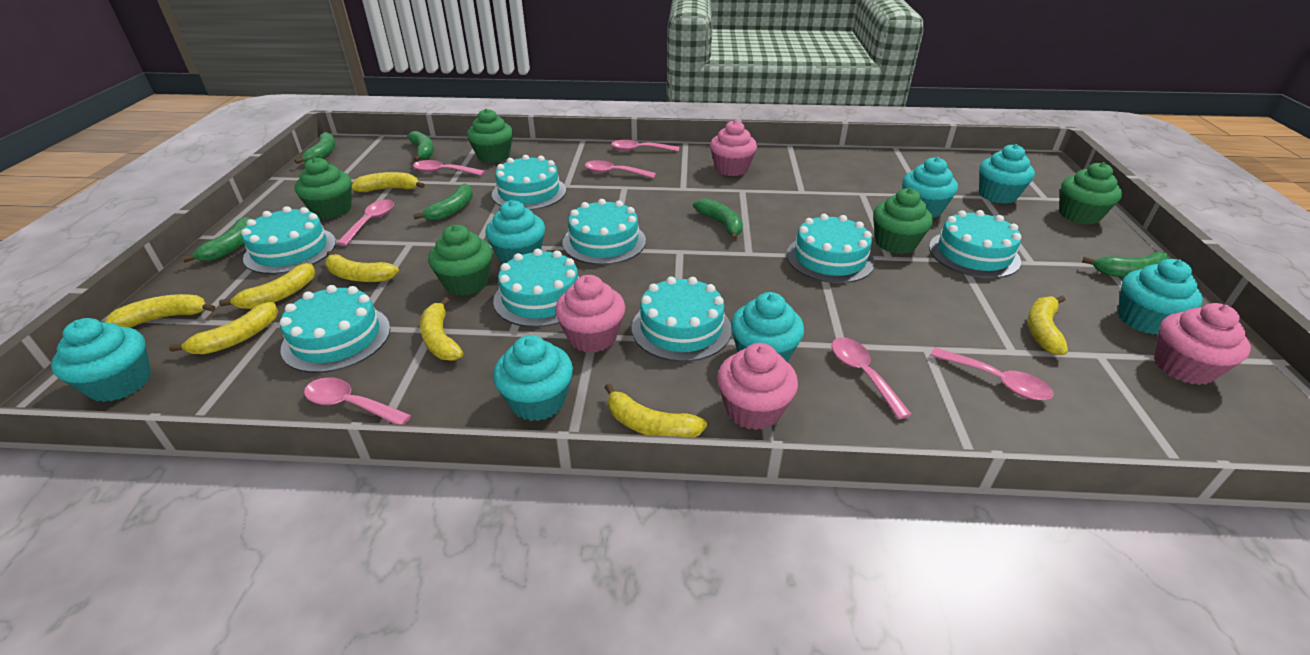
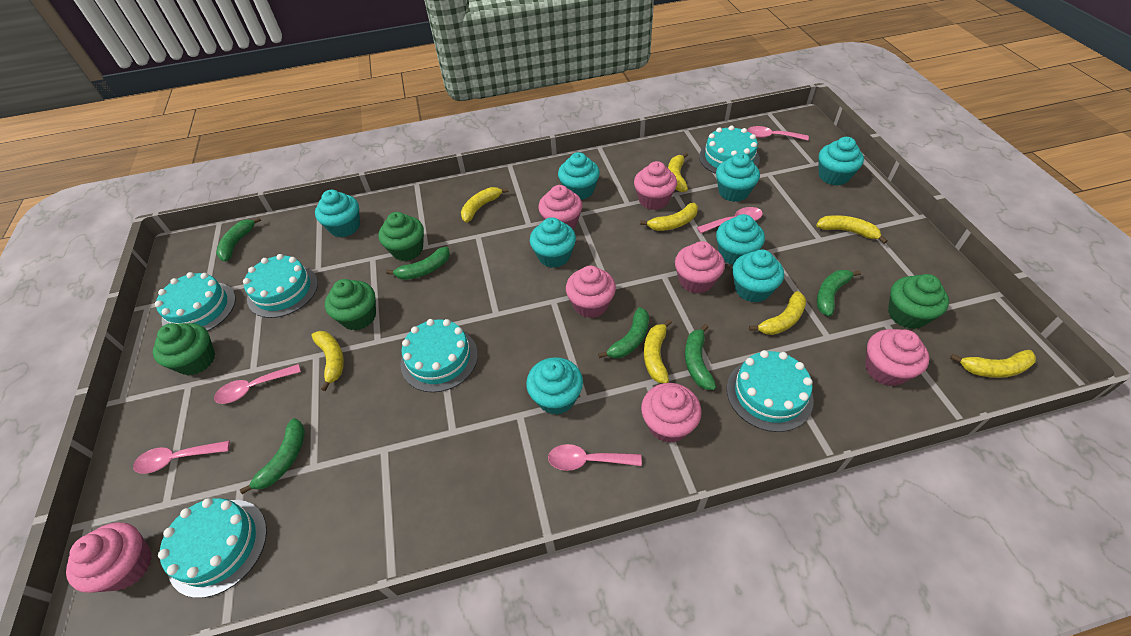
green cupcake: 5 -> 4
pink cupcake: 4 -> 7
pink spoon: 7 -> 5
turquoise cake: 8 -> 6
turquoise cupcake: 7 -> 8

